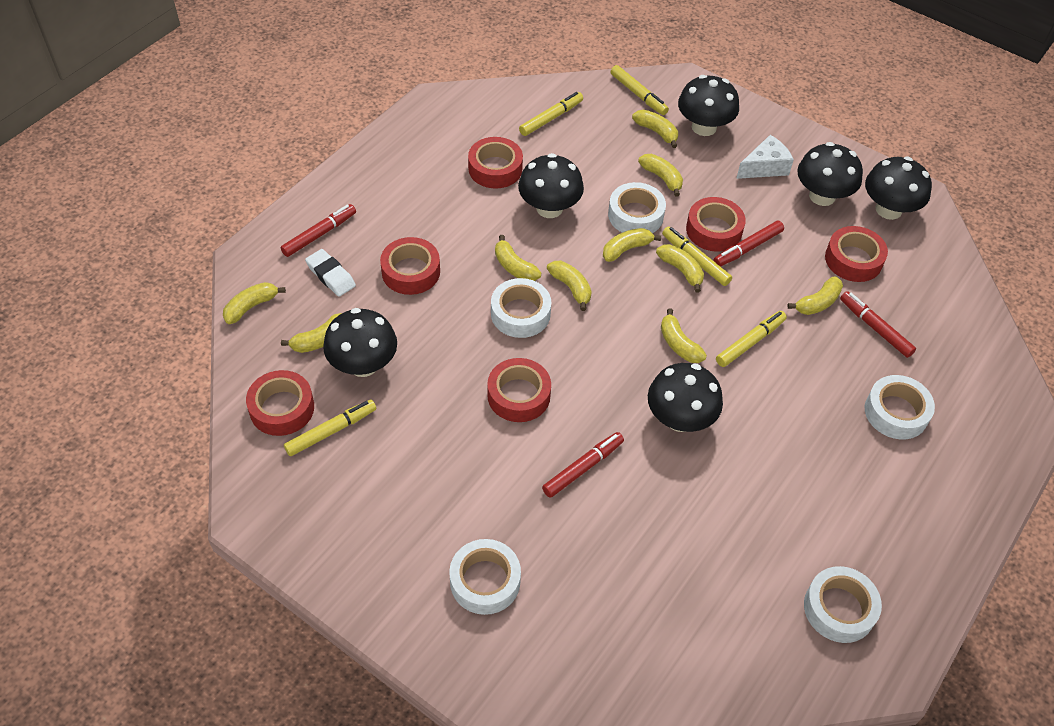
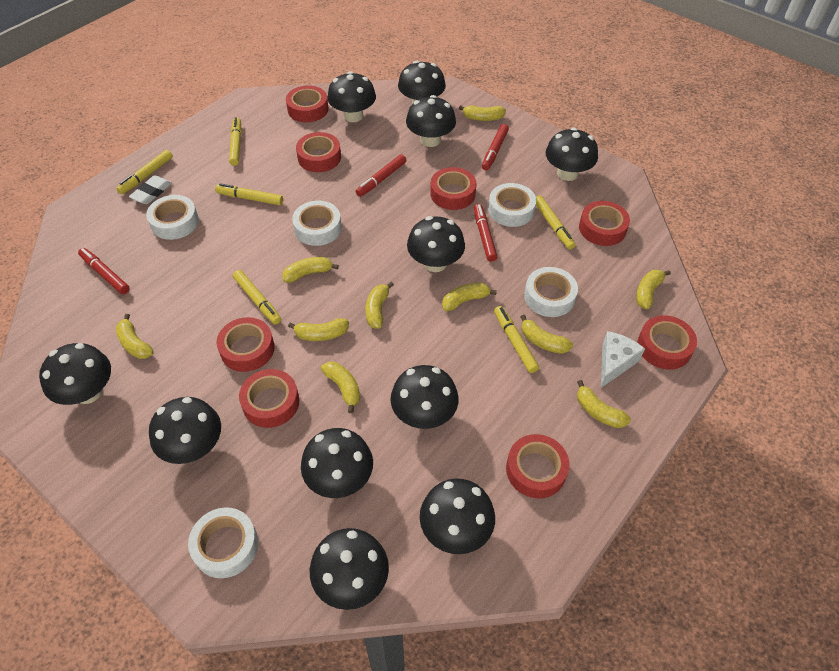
black mushroom: 6 -> 11
red tape: 6 -> 8
yellow marker: 5 -> 6

